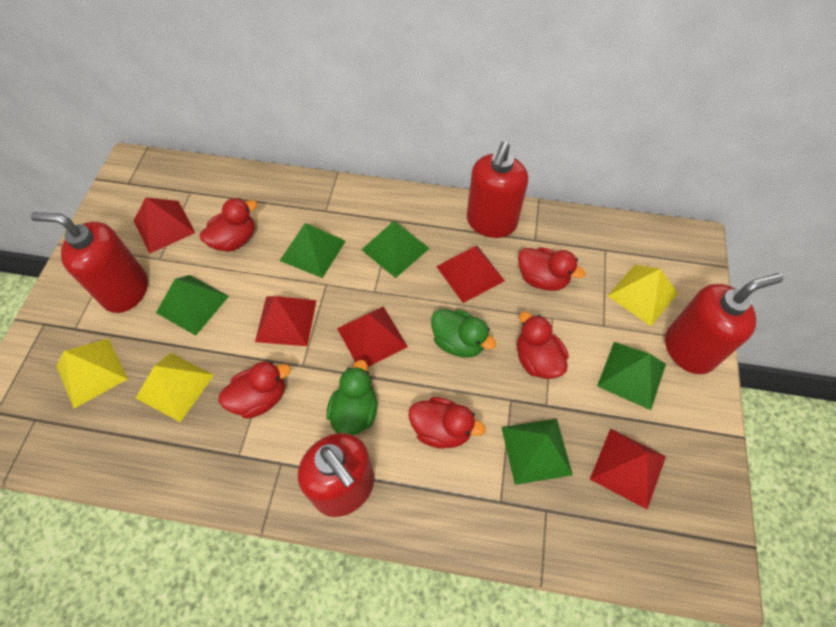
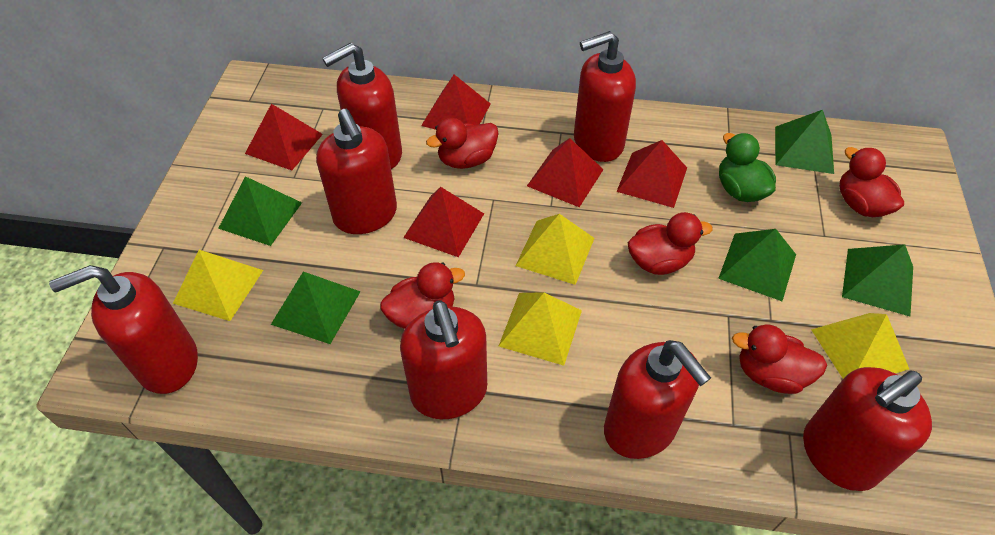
green duck: 2 -> 1
red soap dispenser: 4 -> 7
yellow pyramid: 3 -> 4

